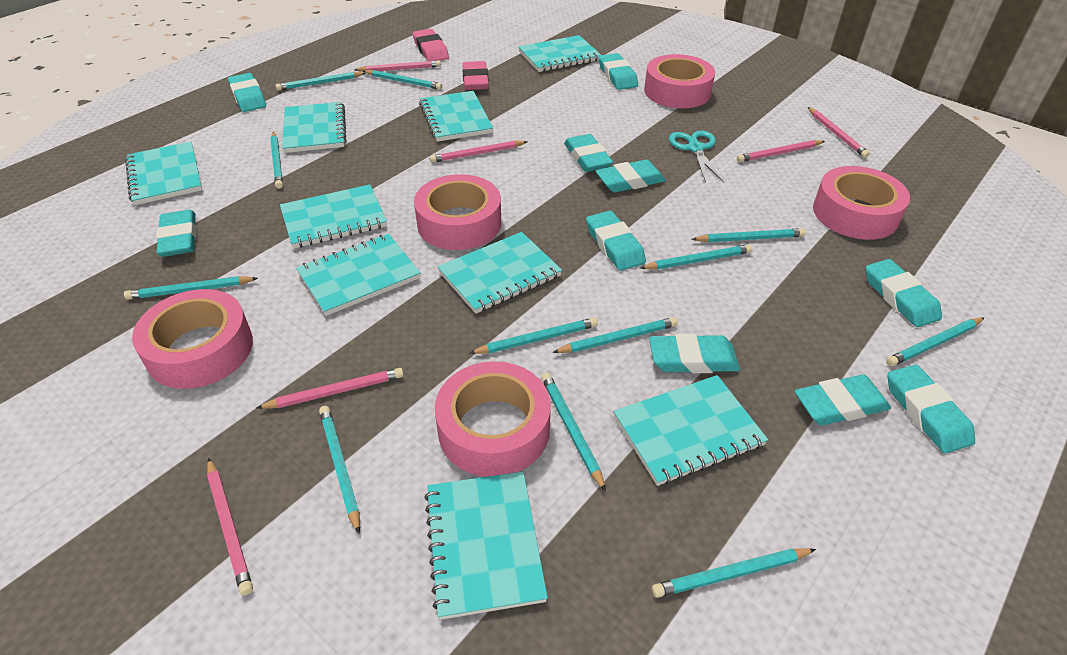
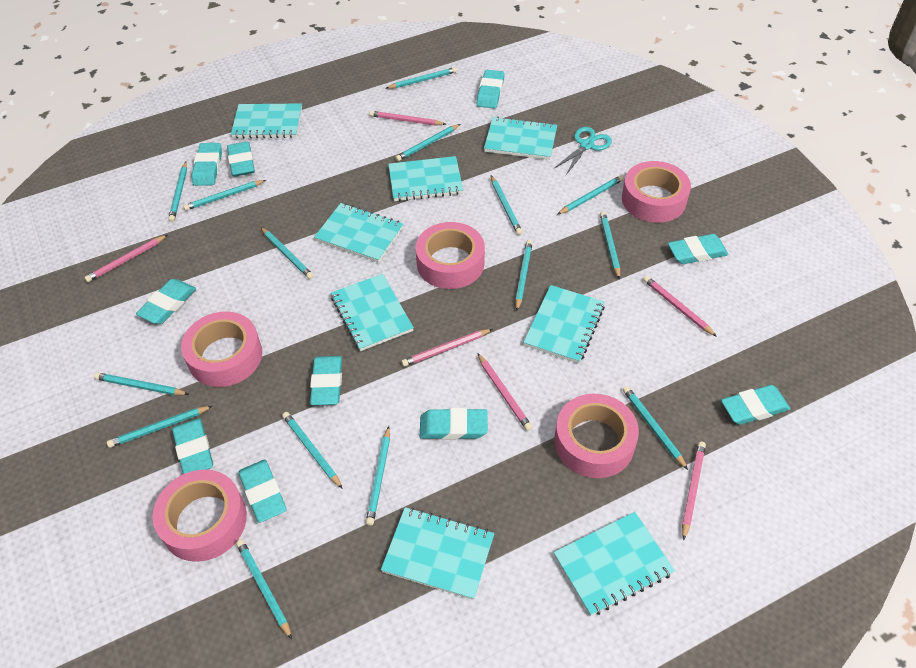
pink eraser: 2 -> 0
turquoise notebook: 9 -> 8
turquoise pencil: 12 -> 15

